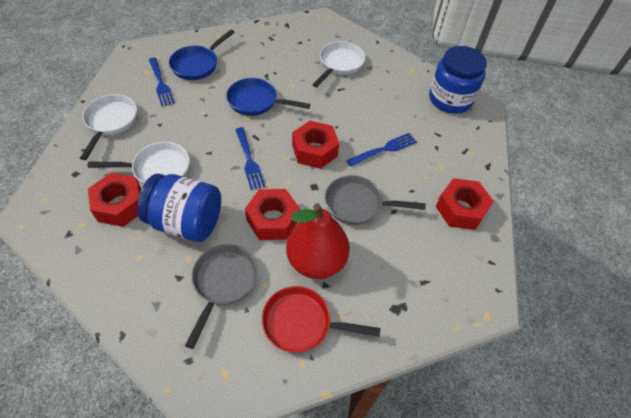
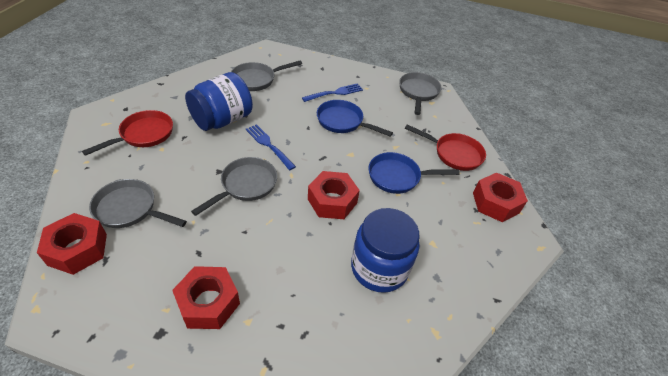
blue fork: 3 -> 2
grey pan: 2 -> 4
red pan: 1 -> 2
red pear: 1 -> 0
white pan: 3 -> 0

